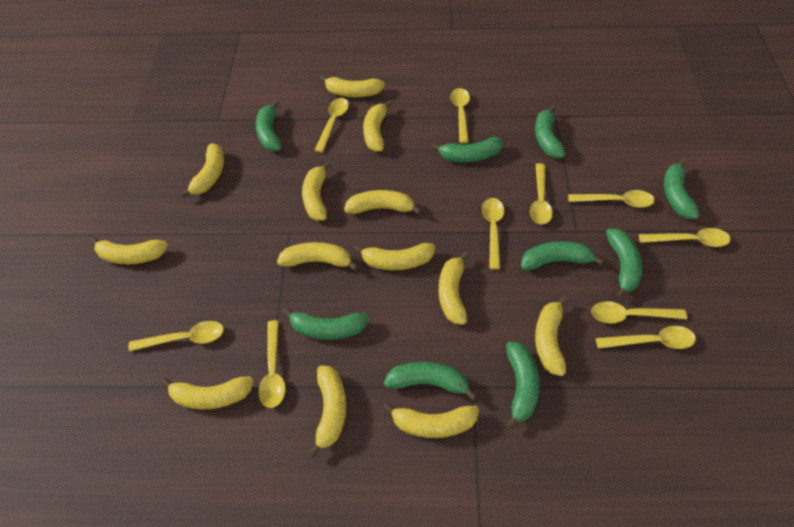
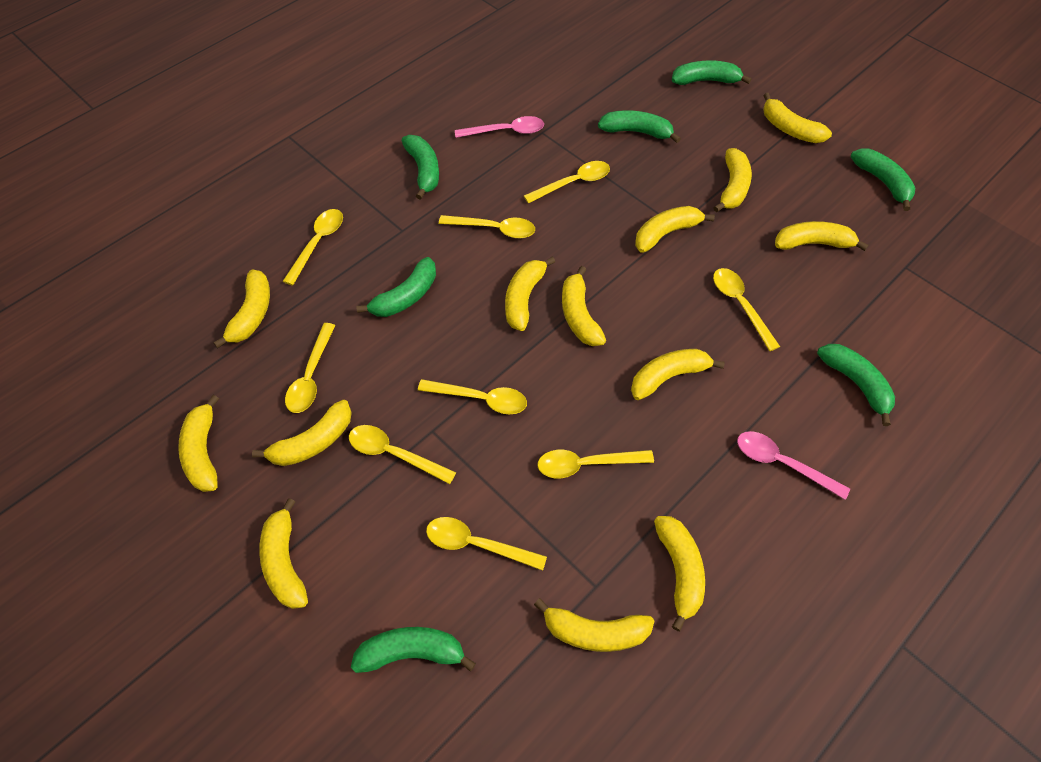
green banana: 9 -> 7
pink spoon: 0 -> 2
yellow spoon: 10 -> 9

